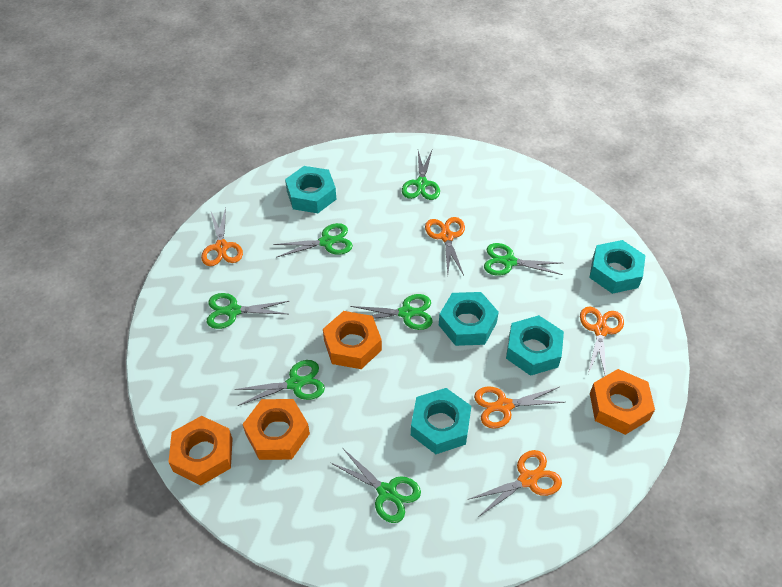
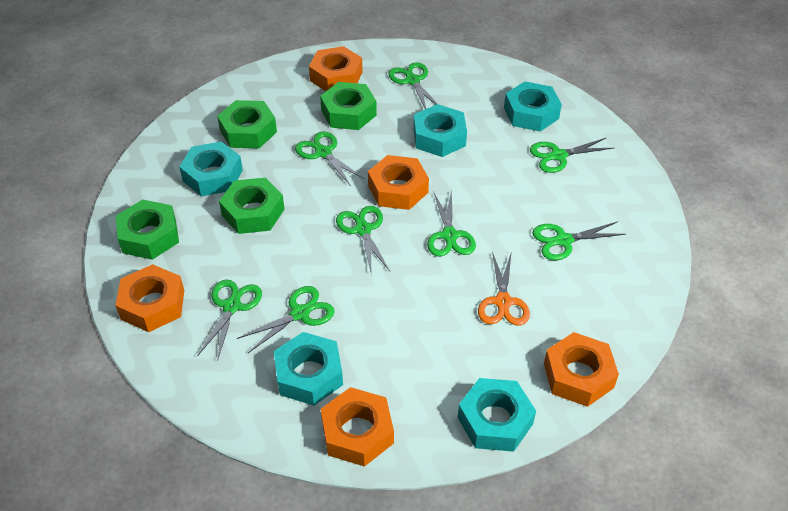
green nut: 0 -> 4
green scissors: 7 -> 8
orange nut: 4 -> 5
orange scissors: 5 -> 1

